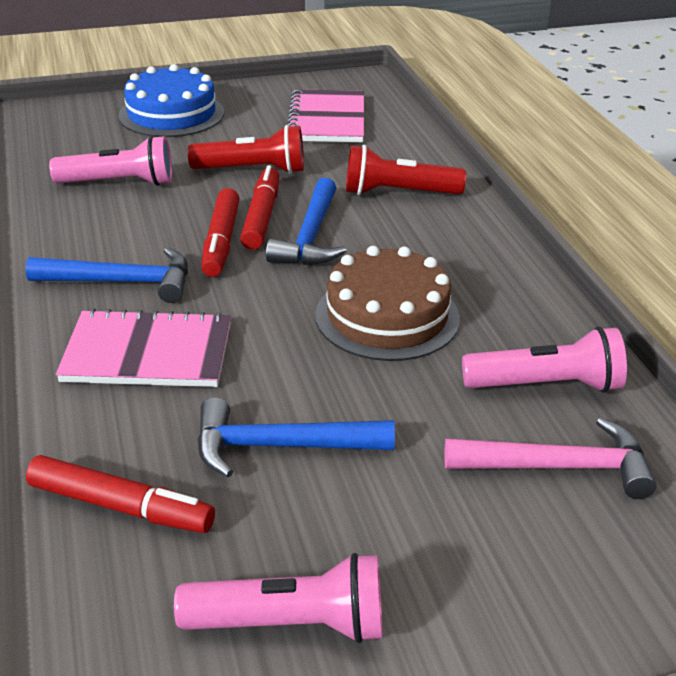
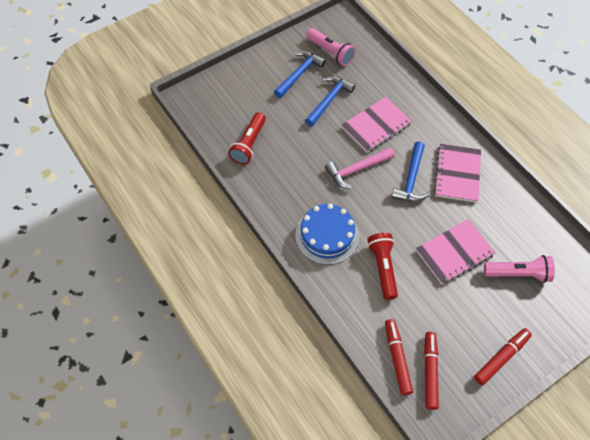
brown cake: 1 -> 0
pink flashlight: 3 -> 2
pink notebook: 2 -> 3

